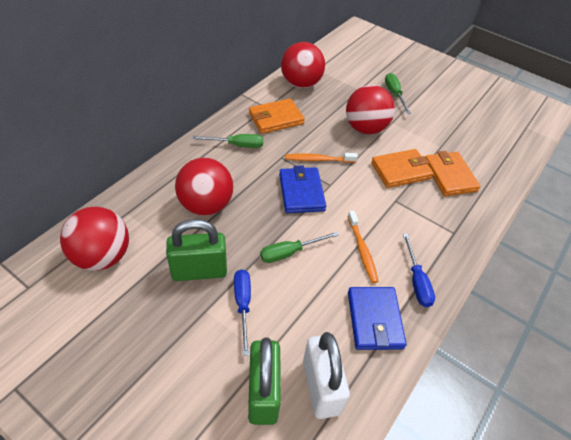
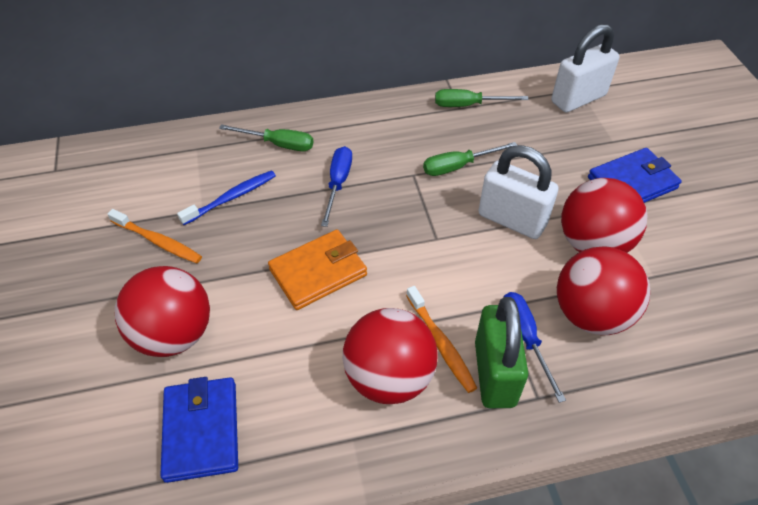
blue toothbrush: 0 -> 1
green padlock: 2 -> 1
orange wallet: 3 -> 1
white padlock: 1 -> 2

